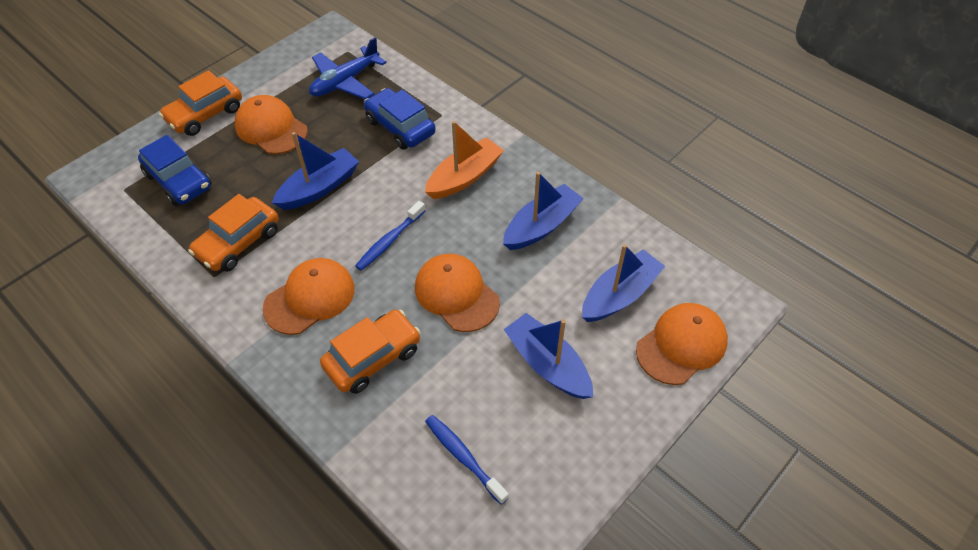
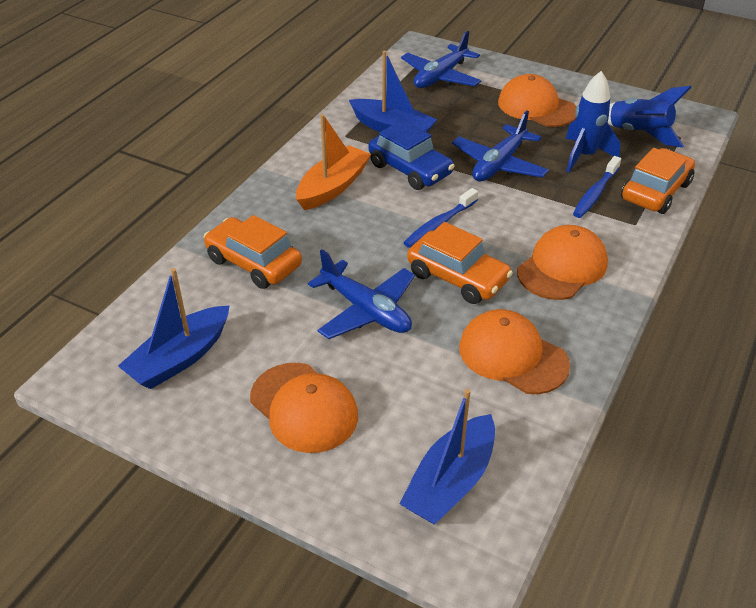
blue boat: 4 -> 3
blue car: 2 -> 1
blue plane: 1 -> 3
blue rocket: 0 -> 2

